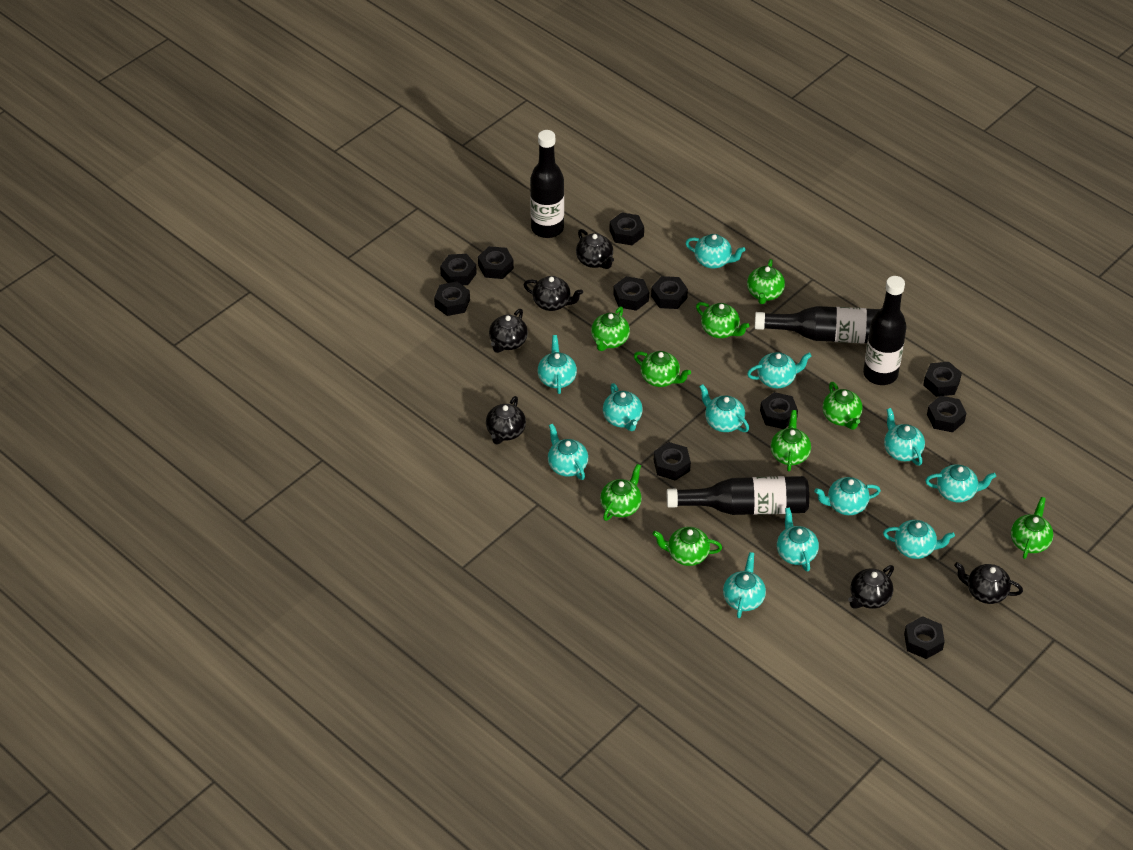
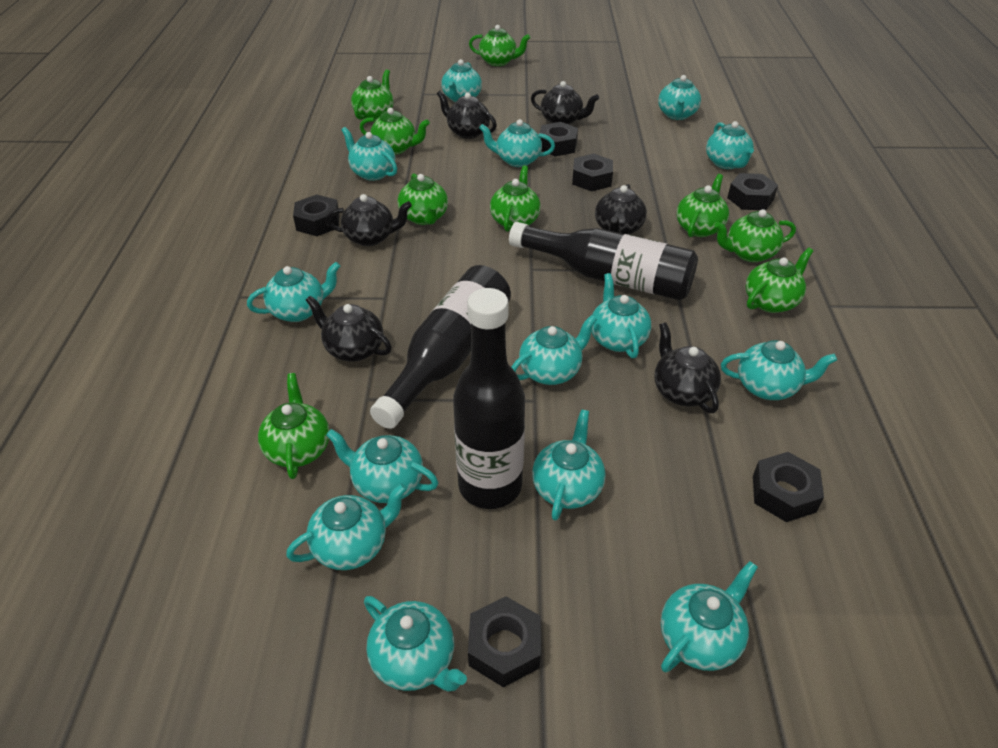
black bottle: 4 -> 3
black nut: 11 -> 6
turquoise teapot: 12 -> 14

